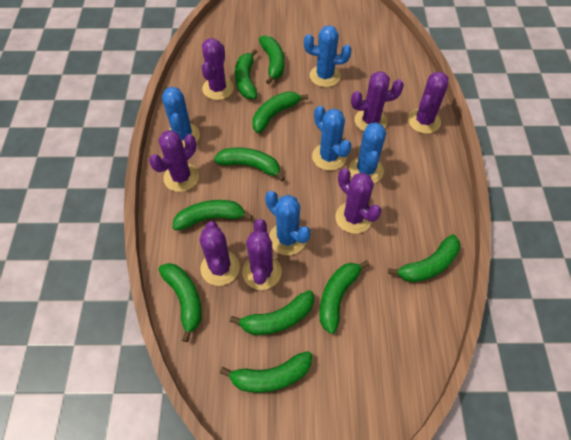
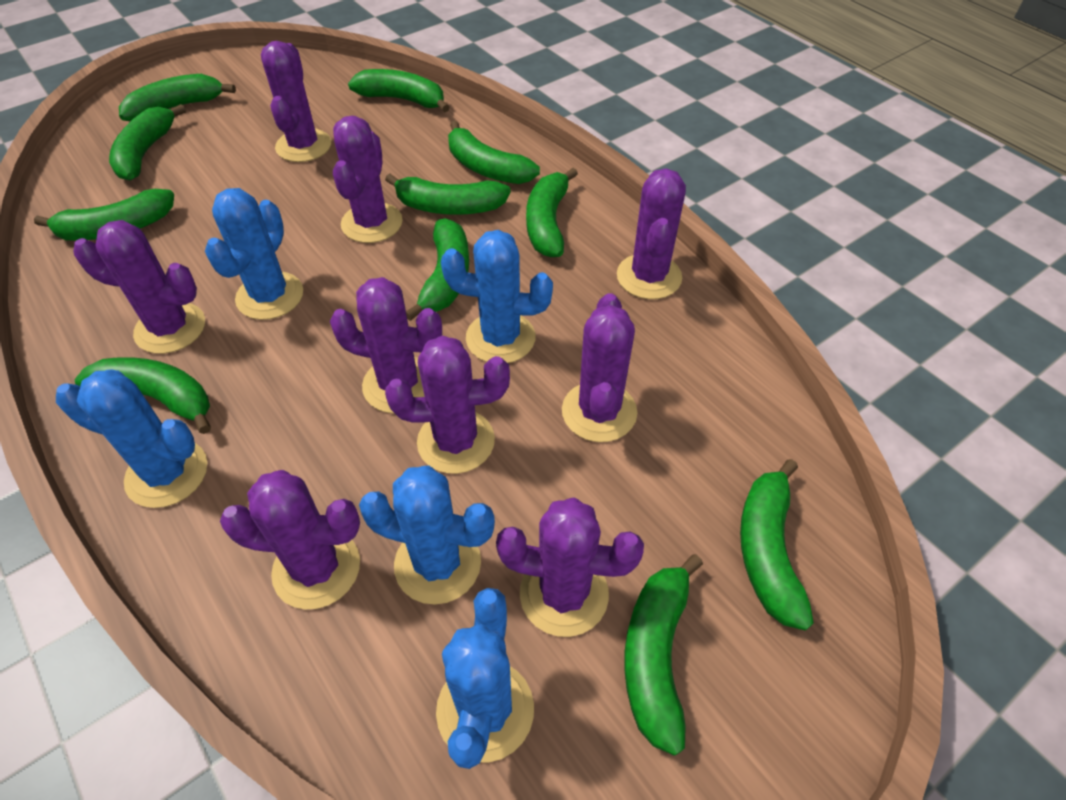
green banana: 10 -> 11
purple cactus: 7 -> 9

